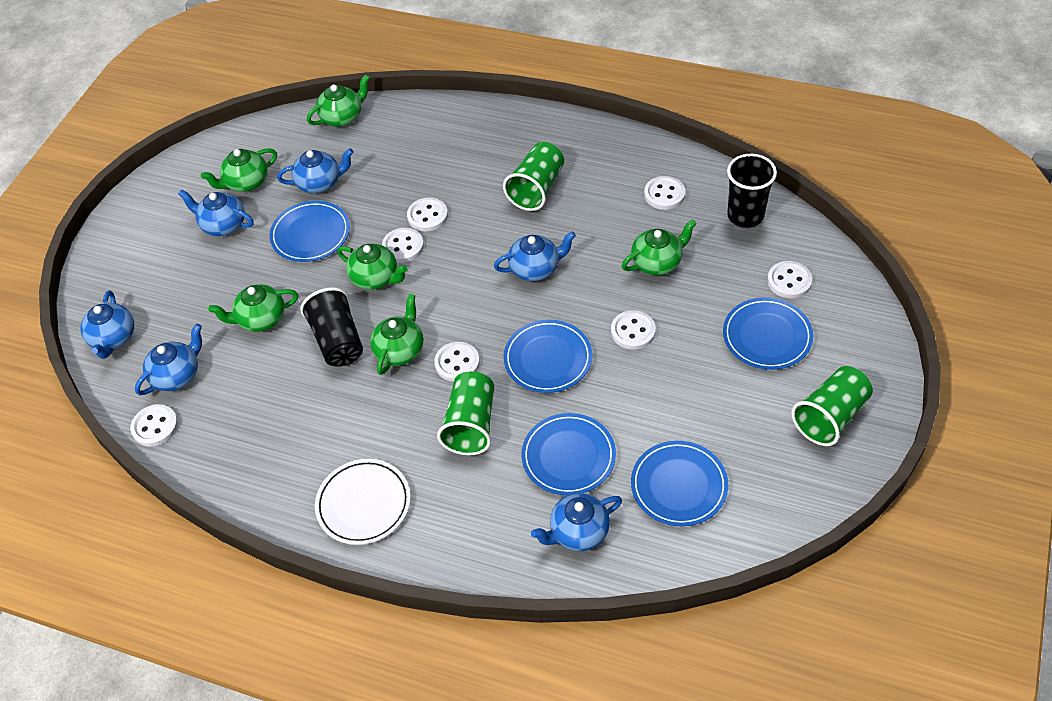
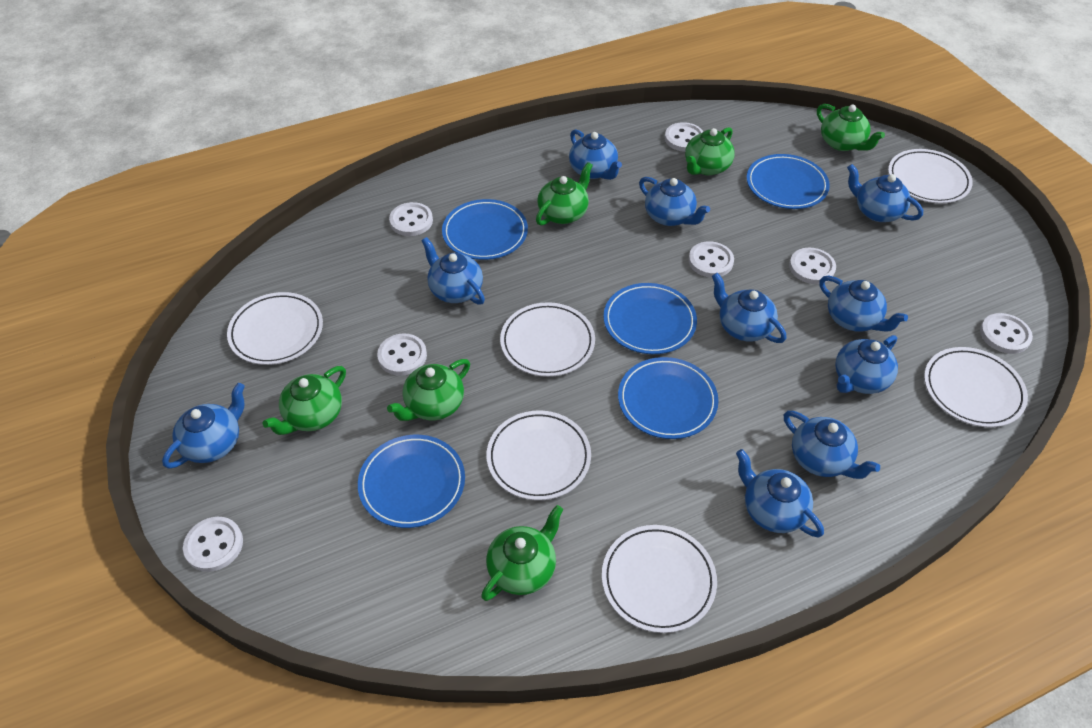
black cup: 2 -> 0
blue teapot: 6 -> 10
green cup: 3 -> 0
white plate: 1 -> 6

